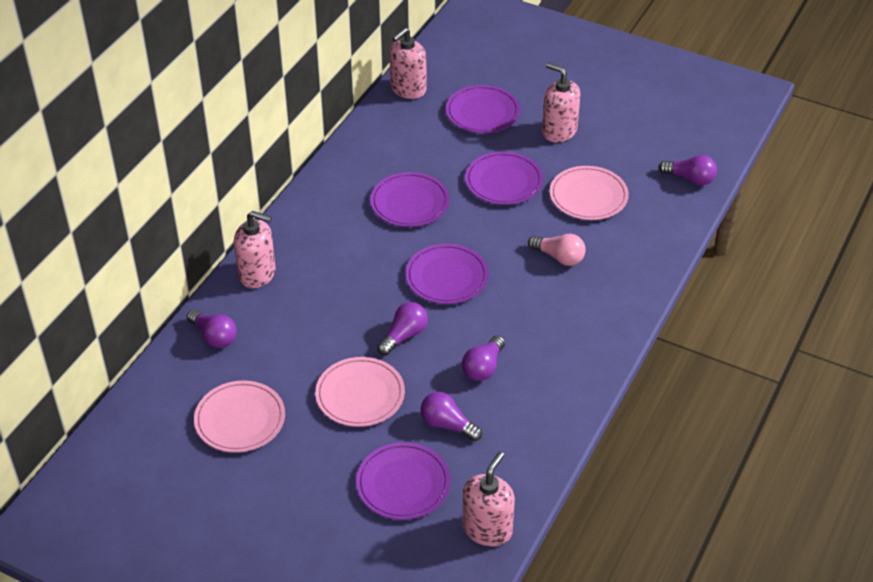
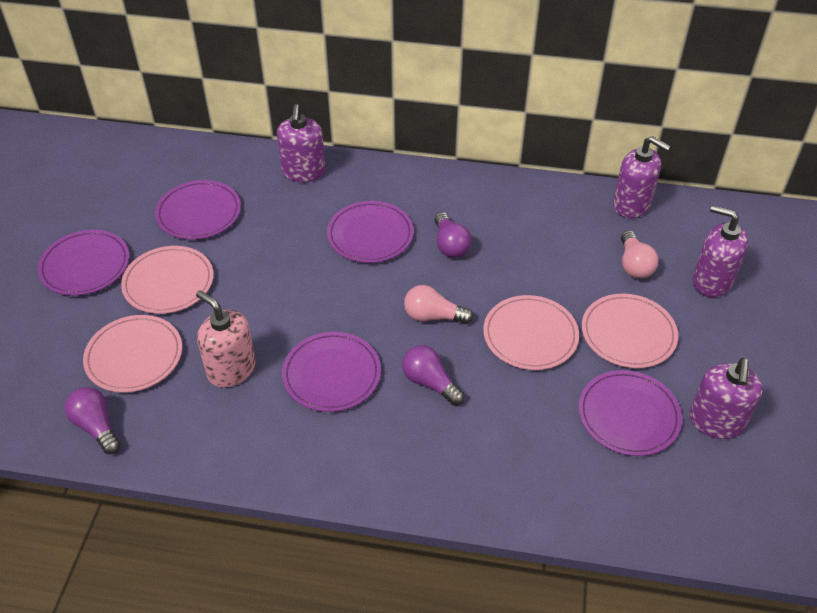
pink light bulb: 1 -> 2
pink plate: 3 -> 4
pink soap dispenser: 4 -> 1
purple light bulb: 5 -> 3
purple soap dispenser: 0 -> 4

